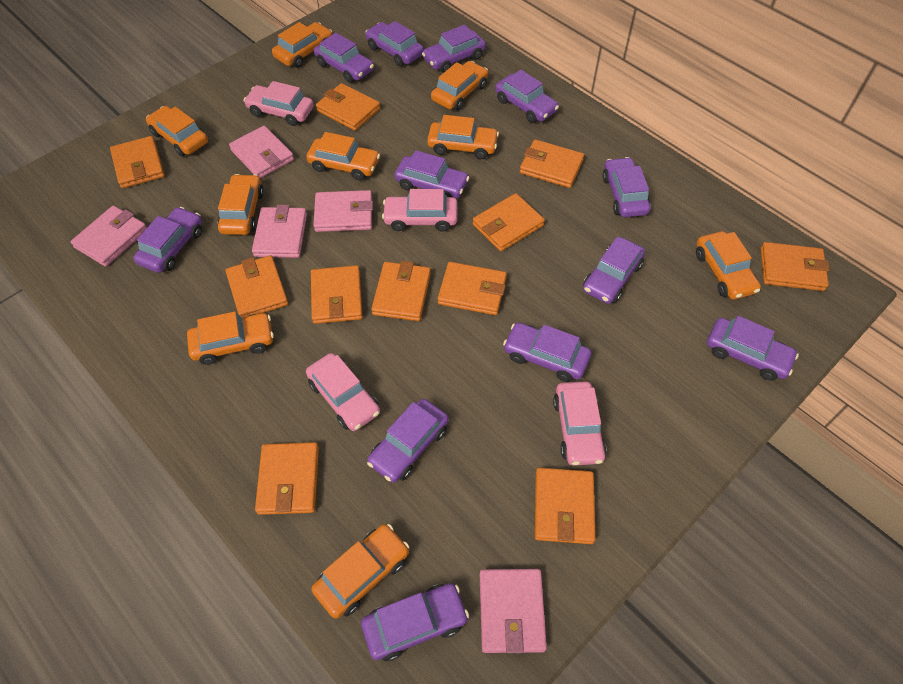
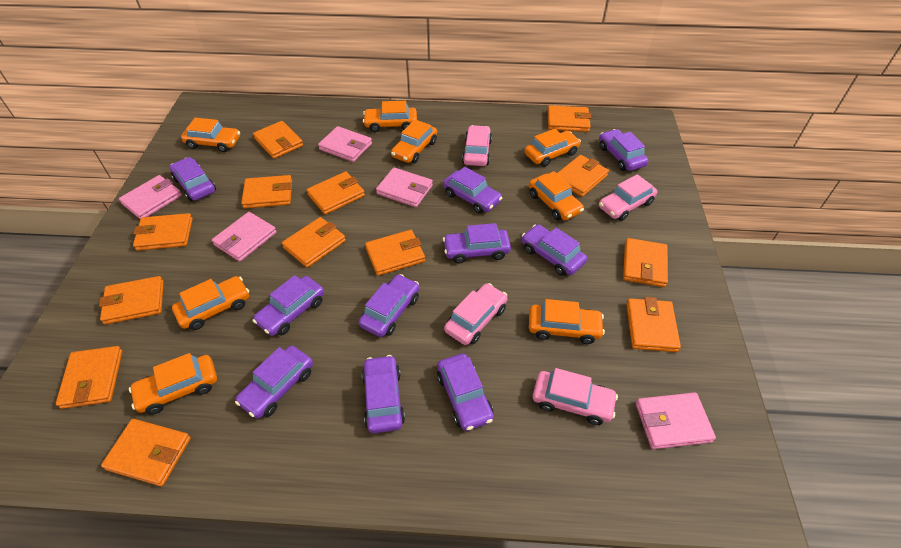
orange car: 9 -> 8
orange wallet: 11 -> 13
purple car: 12 -> 10

